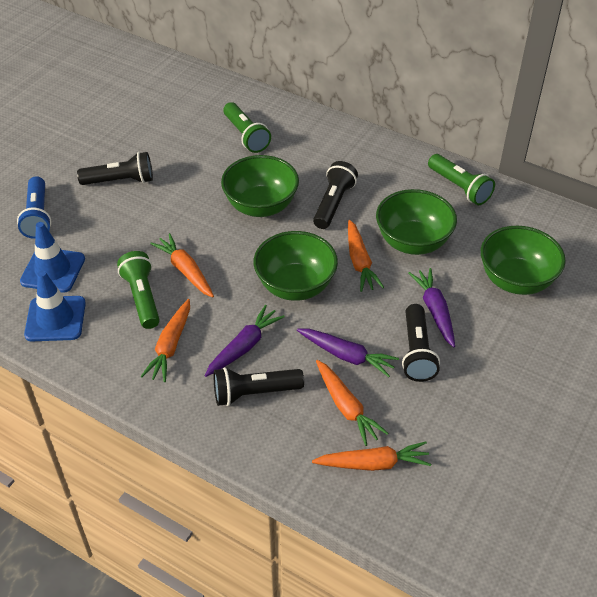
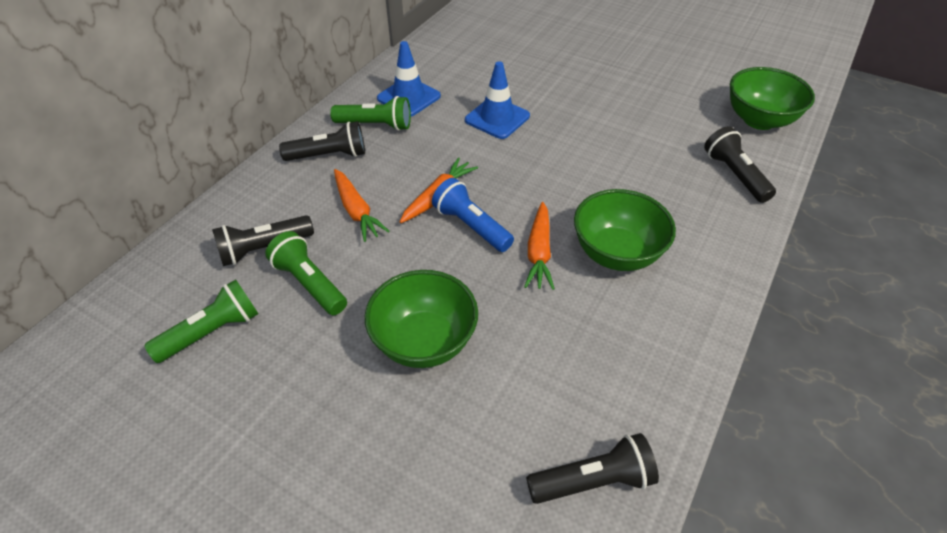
green bowl: 4 -> 3
orange carrot: 5 -> 3
purple carrot: 3 -> 0

